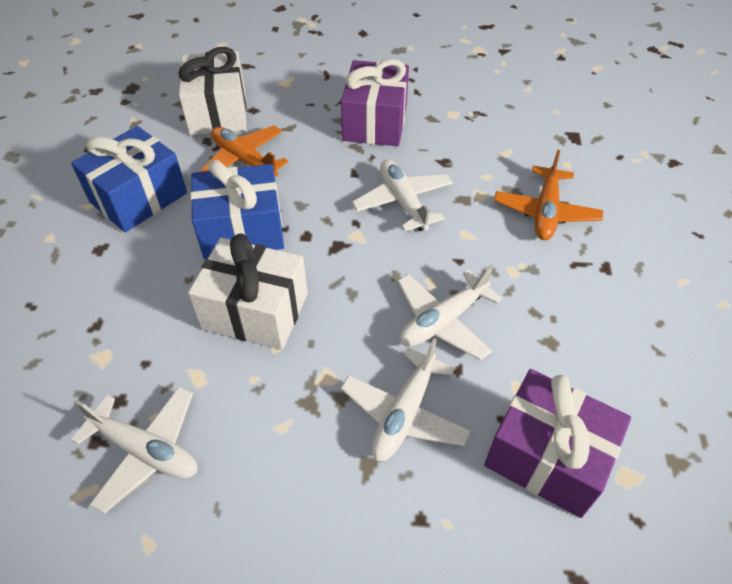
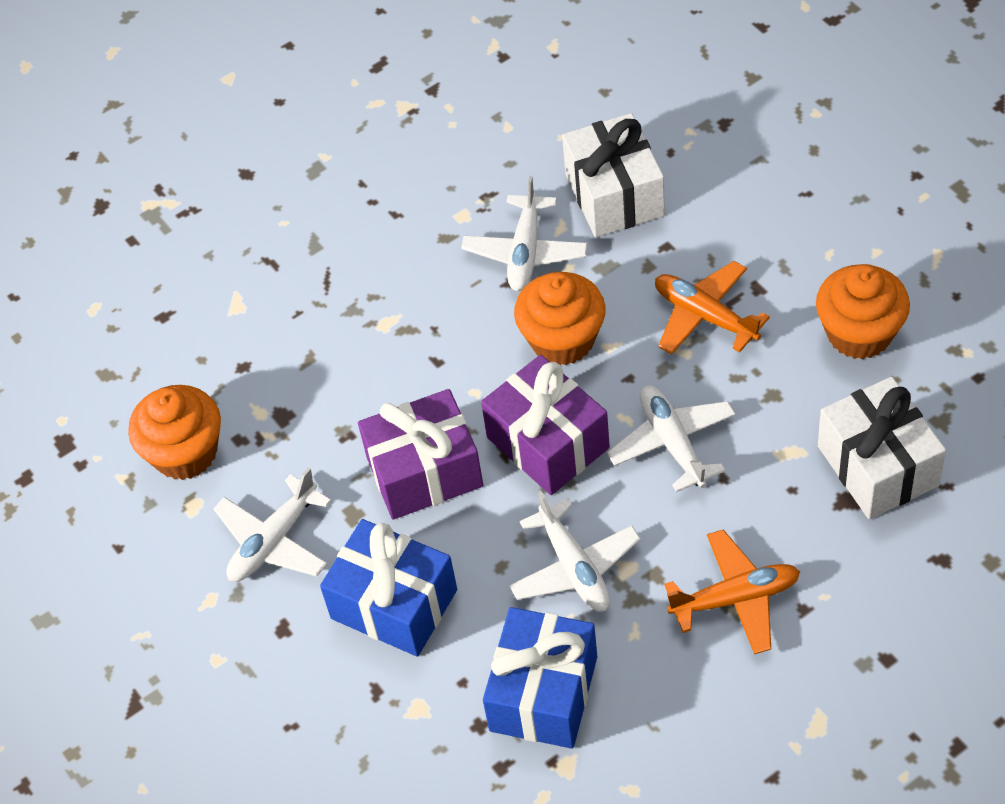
orange cupcake: 0 -> 3

